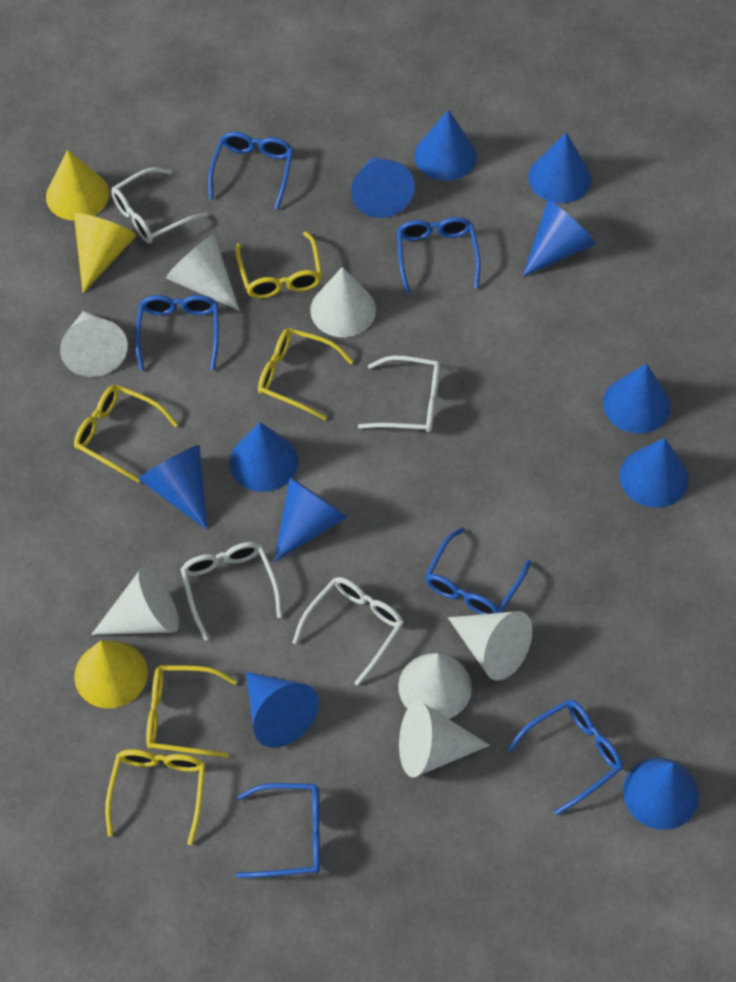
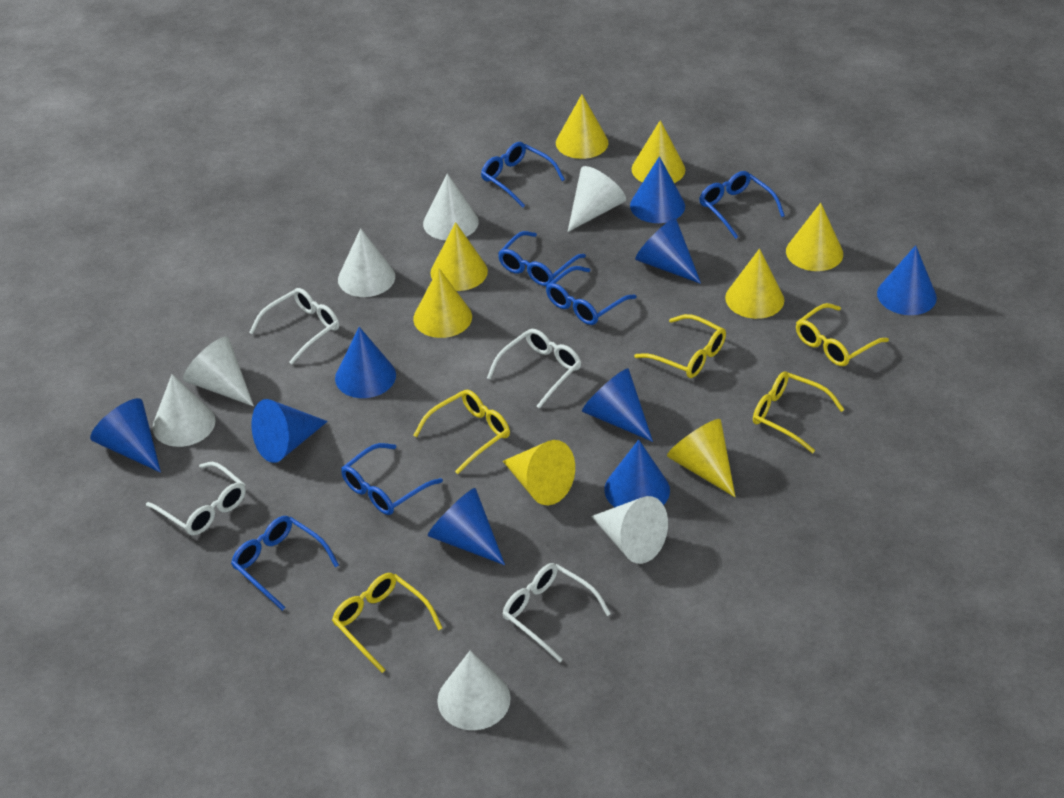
blue cone: 11 -> 9
yellow cone: 3 -> 8

